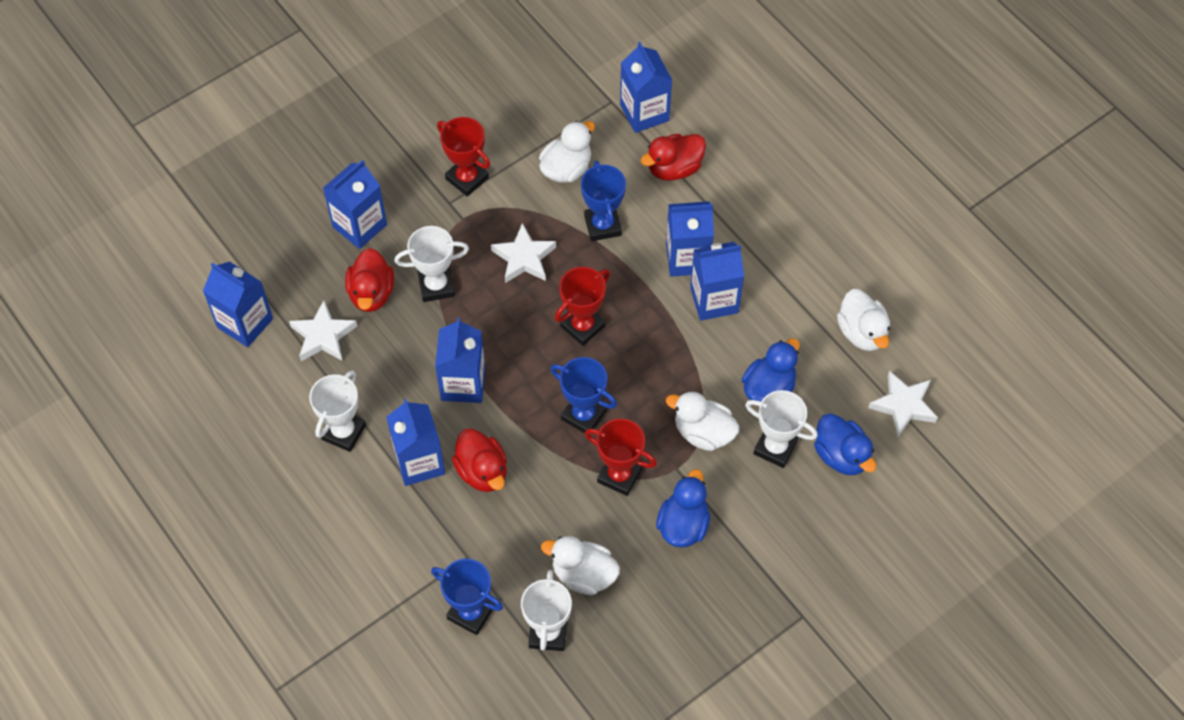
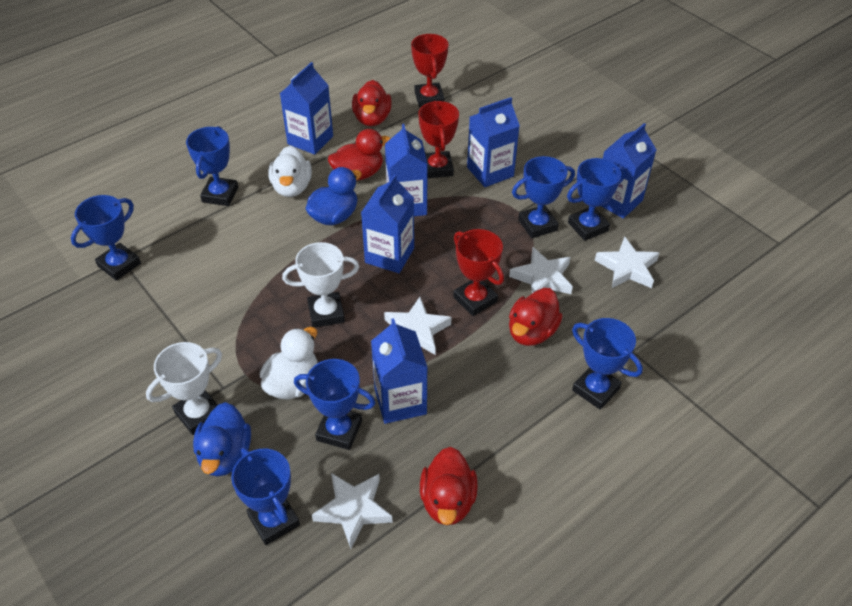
blue carton: 7 -> 6
blue duck: 3 -> 2
blue trophy: 3 -> 7
red duck: 3 -> 4
white duck: 4 -> 2
white star: 3 -> 4
white trophy: 4 -> 2

